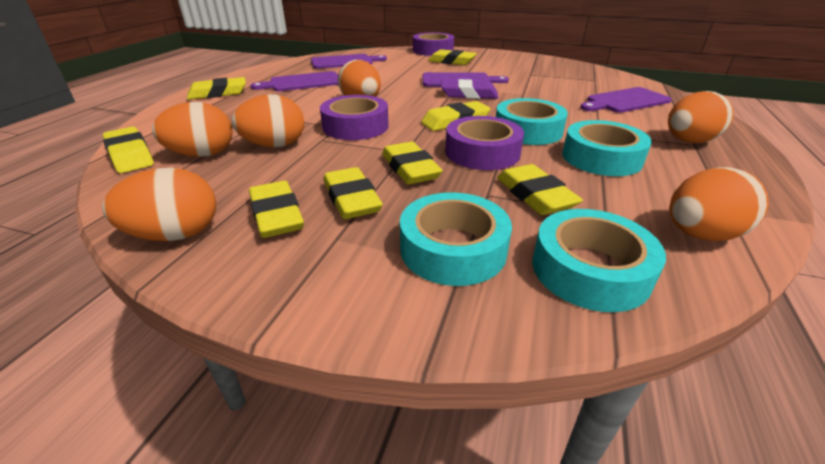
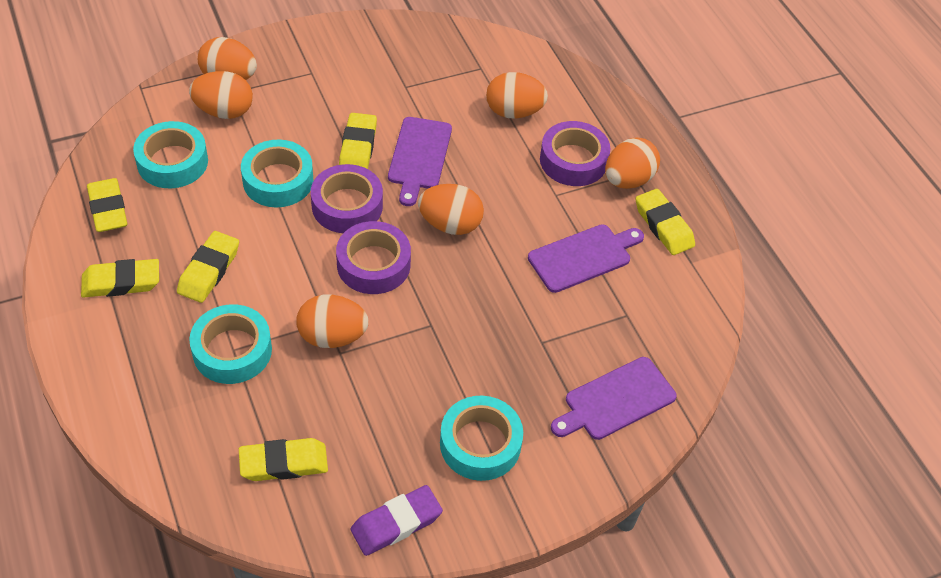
purple cutting board: 4 -> 3
yellow eraser: 8 -> 6

